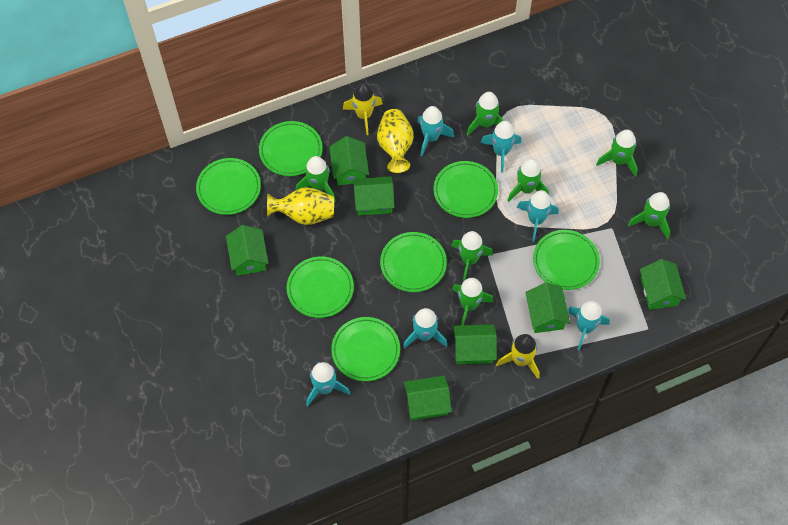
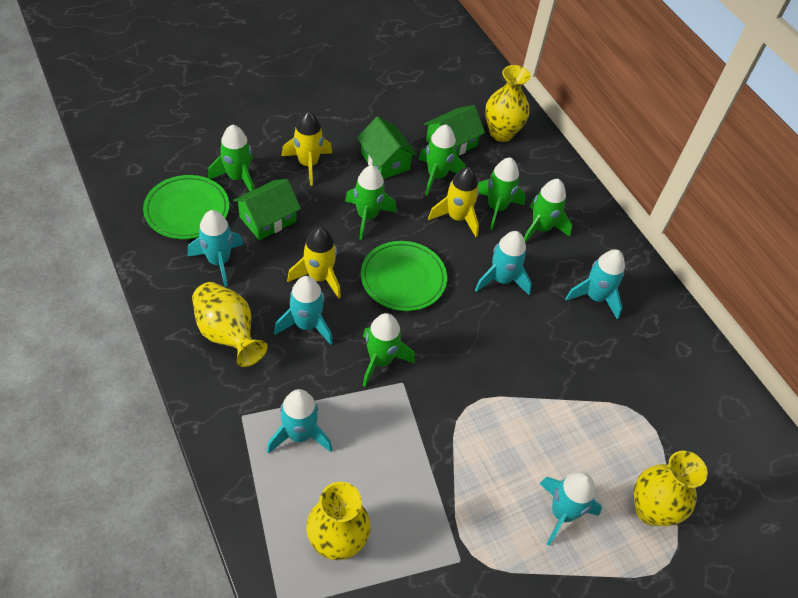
green house: 7 -> 3
green plate: 7 -> 2
green rocket: 7 -> 6
yellow rocket: 2 -> 3
yellow vase: 2 -> 4

